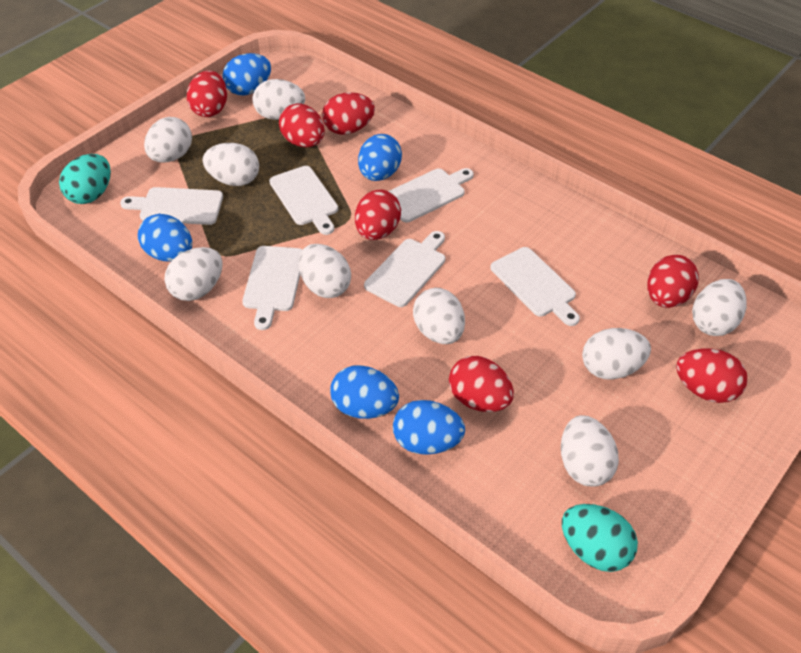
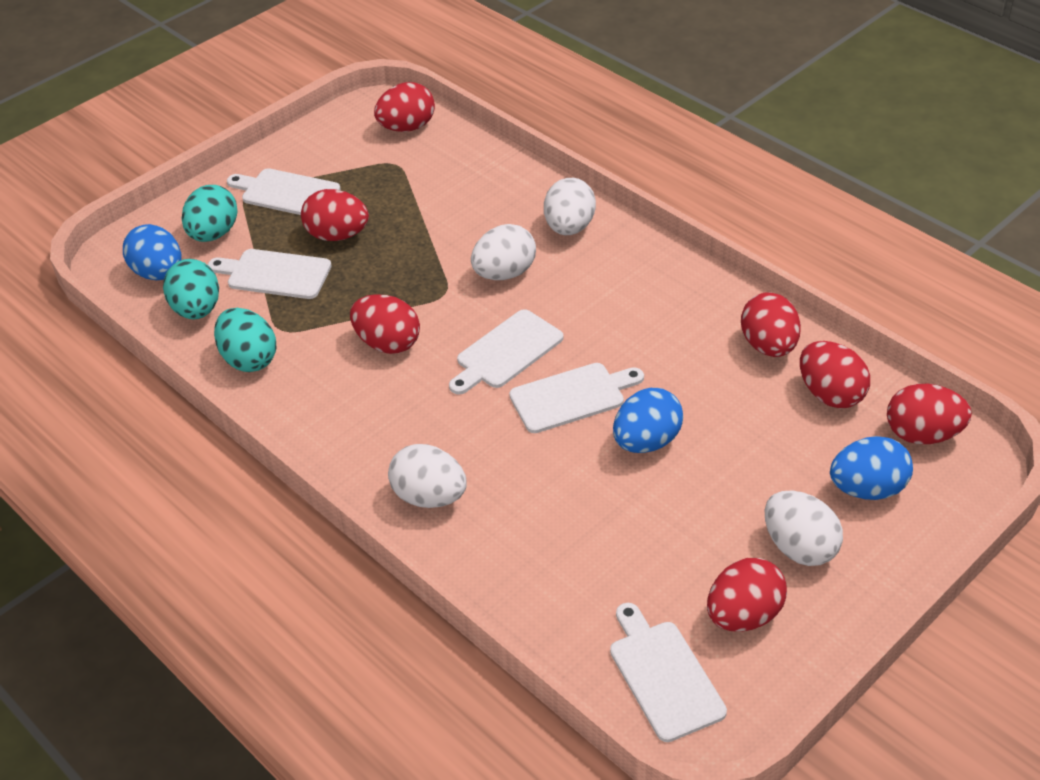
blue egg: 5 -> 3
turquoise egg: 2 -> 3
white cutting board: 6 -> 5
white egg: 9 -> 4

